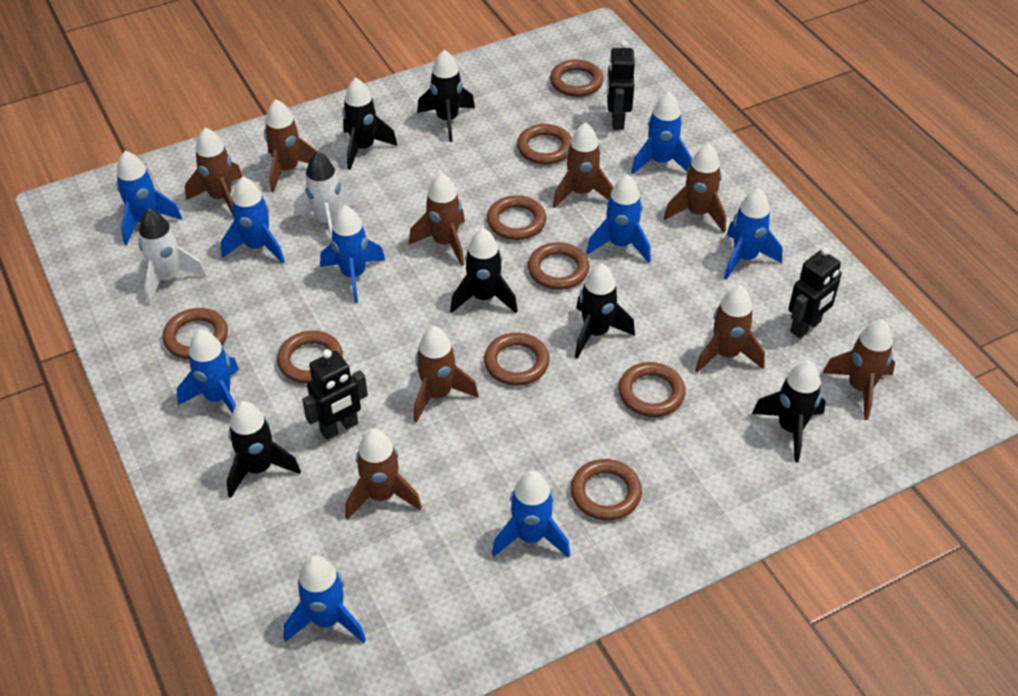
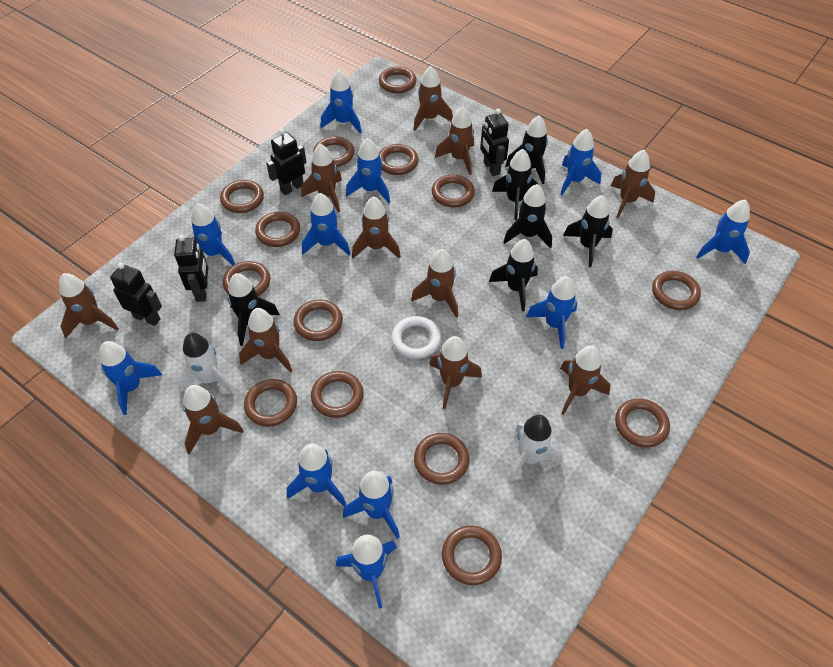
black robot: 3 -> 4
blue rocket: 9 -> 11
brown ring: 9 -> 14
brown rocket: 9 -> 11
white ring: 0 -> 1

